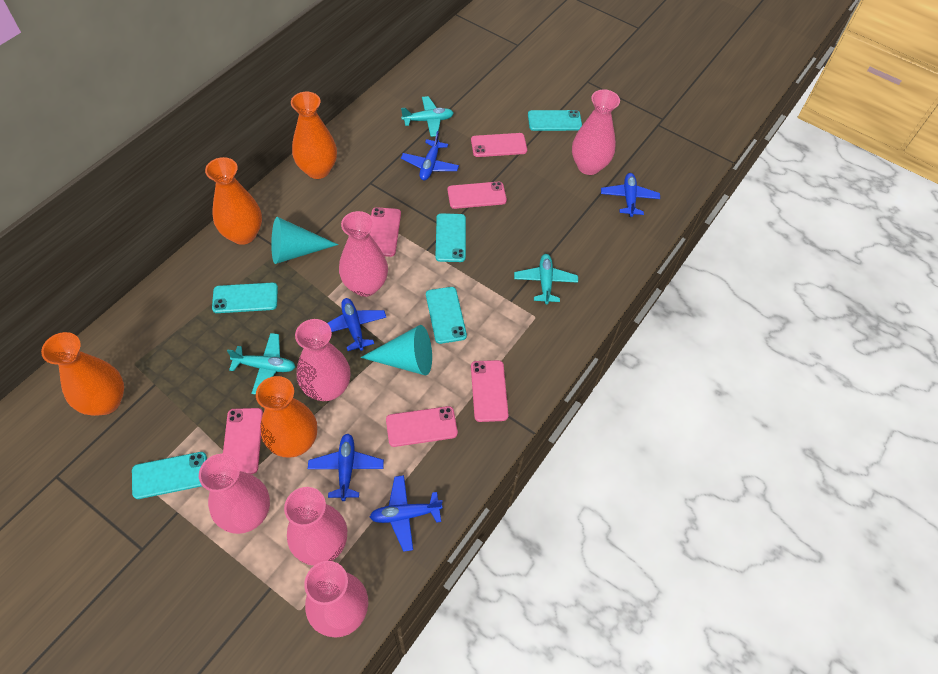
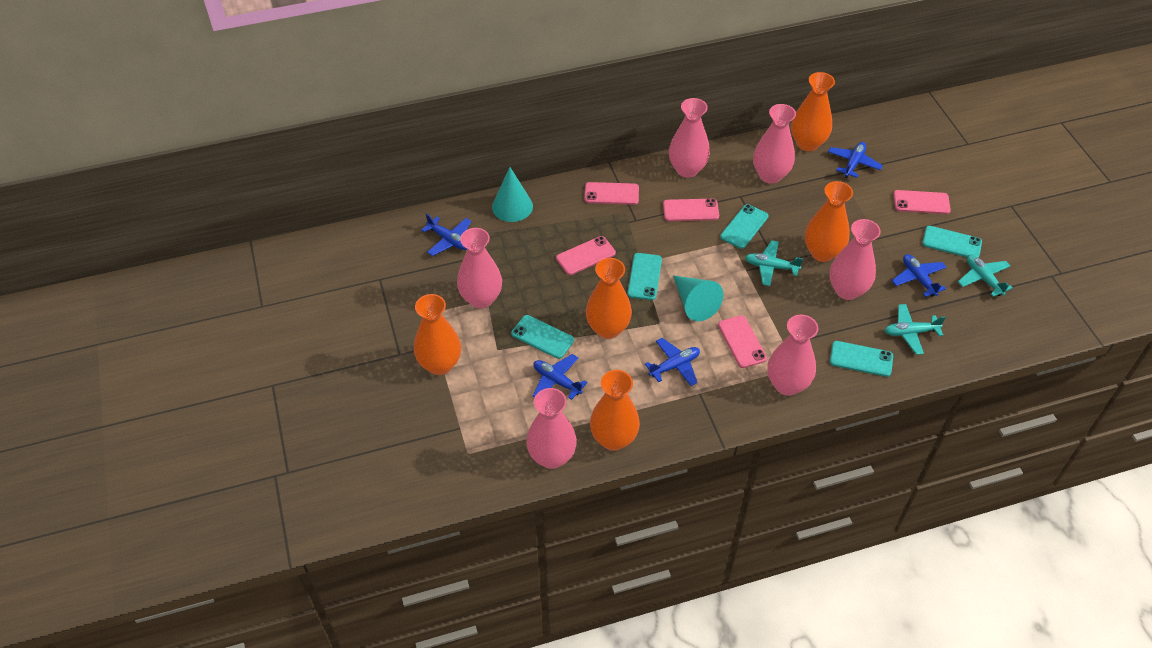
orange vase: 4 -> 5
pink phone: 6 -> 5

